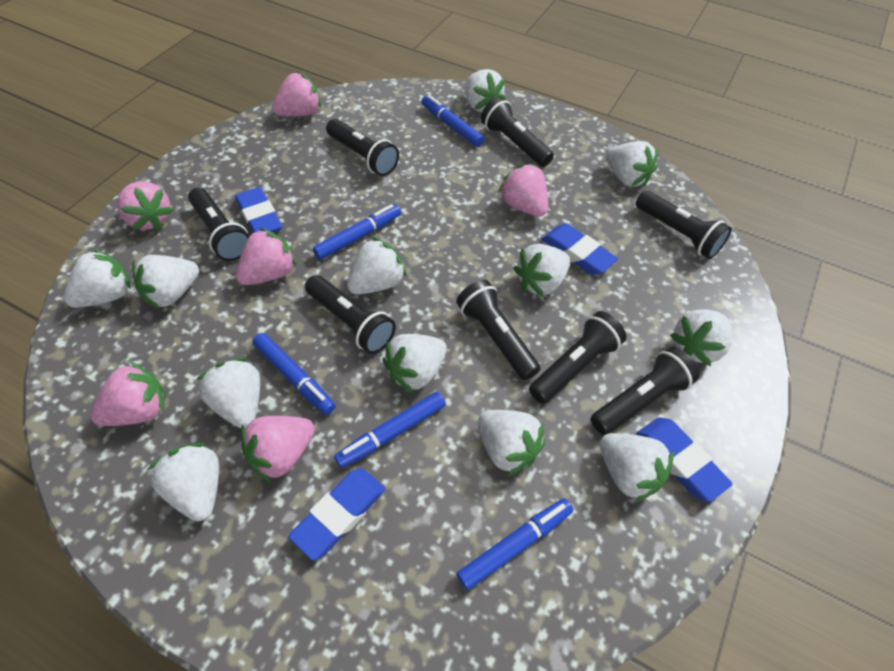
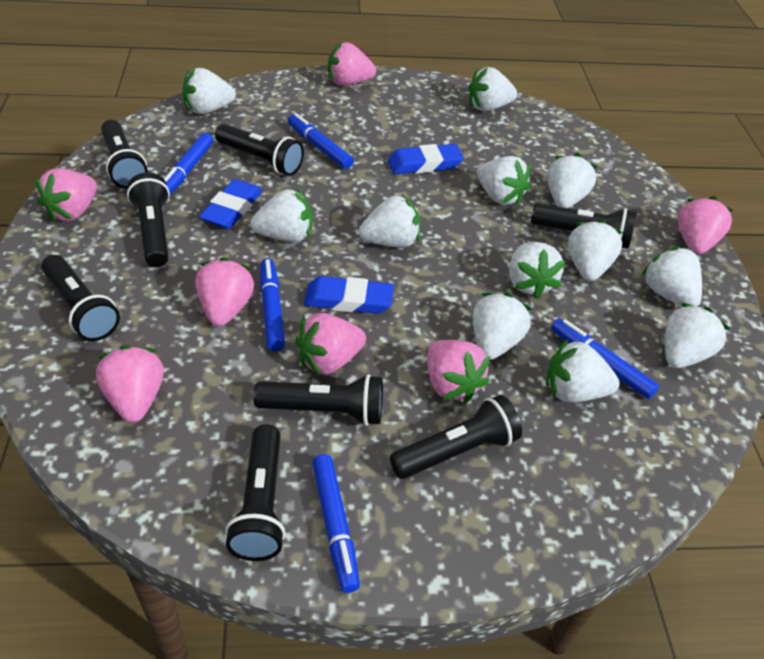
blue eraser: 4 -> 3
pink strawberry: 6 -> 7

